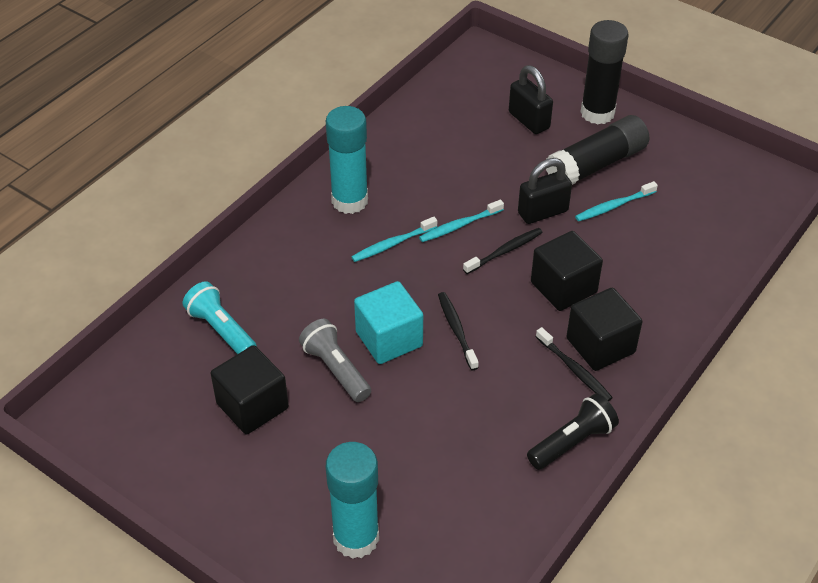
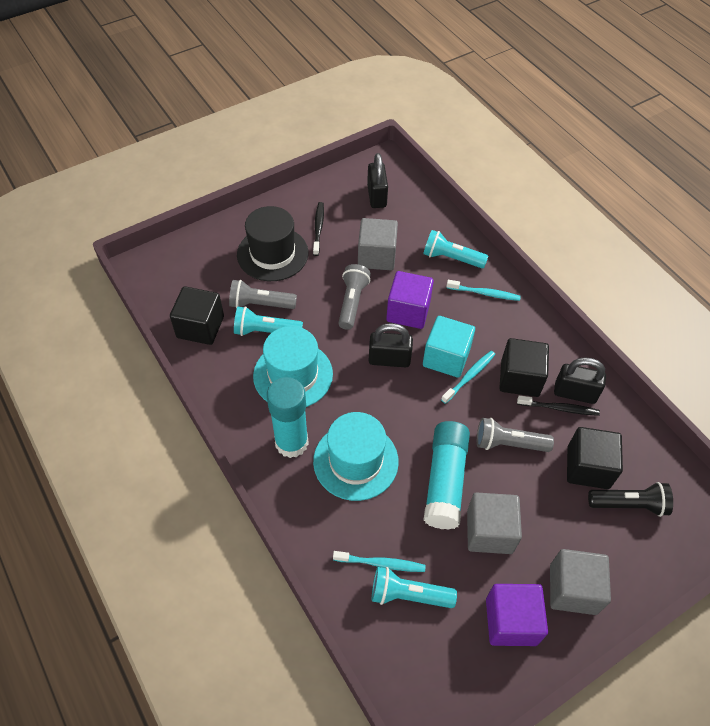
black glue stick: 2 -> 0
black hat: 0 -> 1
black padlock: 2 -> 3
black toothbrush: 3 -> 2
grey cube: 0 -> 3
grey flashlight: 1 -> 3
purple cube: 0 -> 2
turquoise flashlight: 1 -> 3
turquoise hat: 0 -> 2

